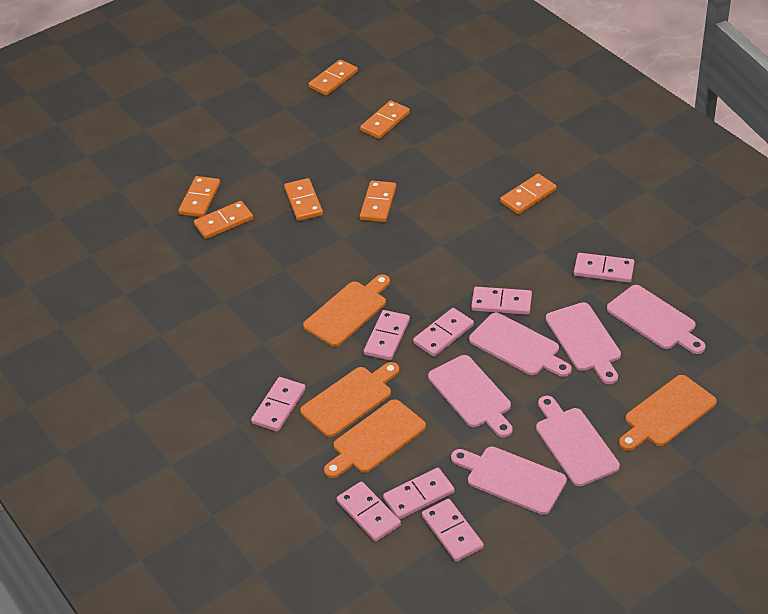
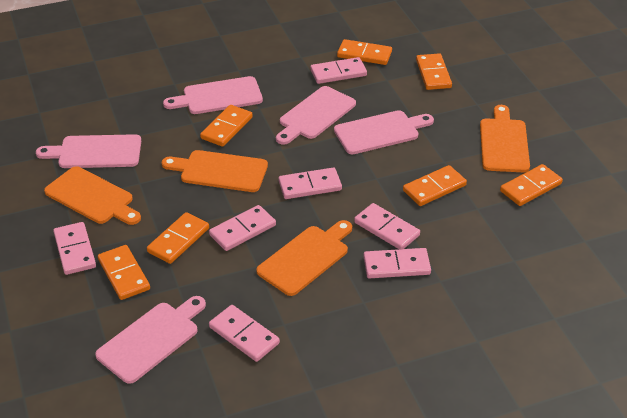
pink cutting board: 6 -> 5
pink domino: 8 -> 7

